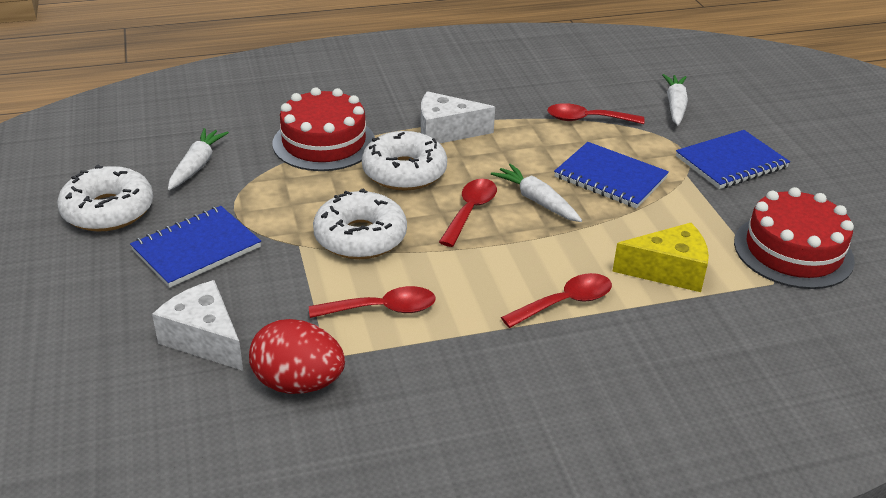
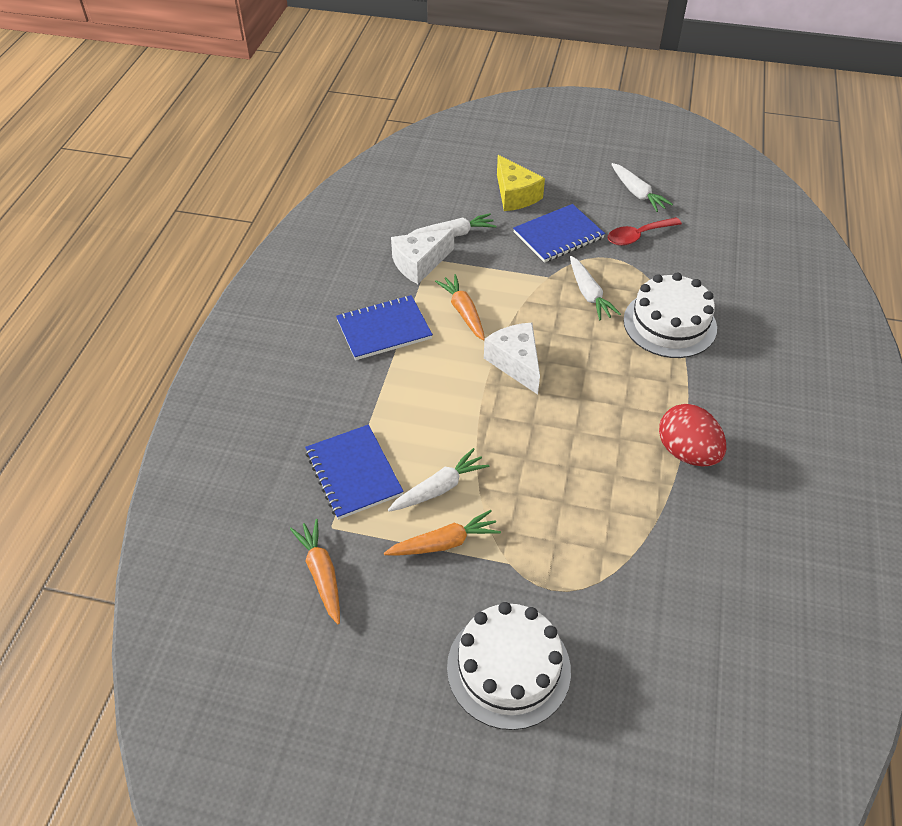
orange carrot: 0 -> 3
red cake: 2 -> 0
red spoon: 4 -> 1
white cake: 0 -> 2
white carrot: 3 -> 4
white donut: 3 -> 0

